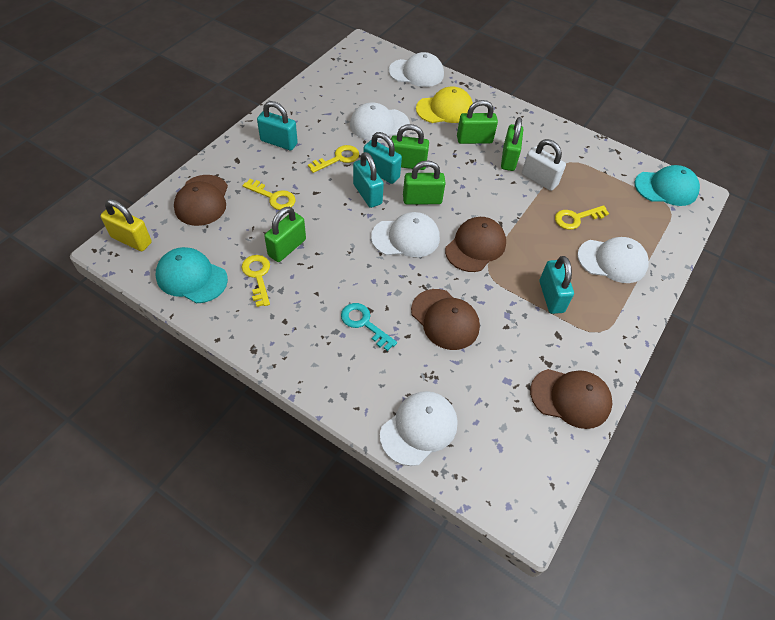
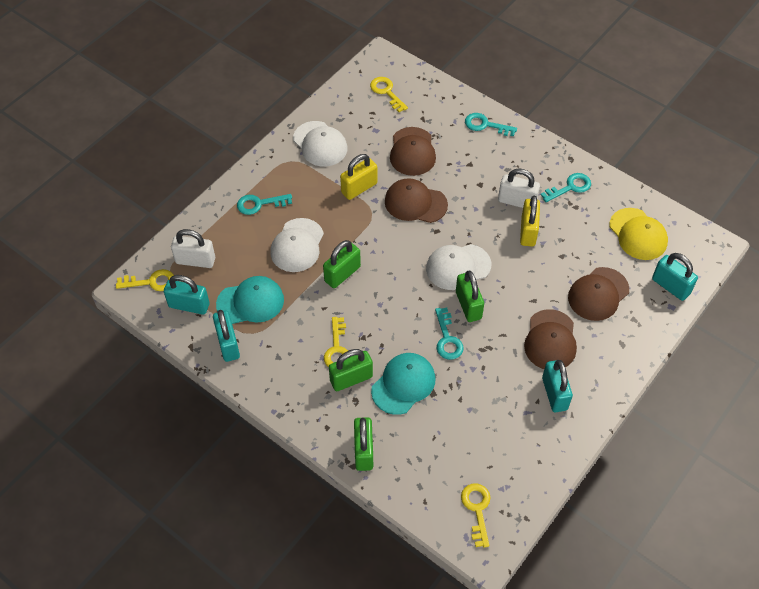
green padlock: 5 -> 4
turquoise key: 1 -> 4
white cap: 5 -> 3
white padlock: 1 -> 2
yellow padlock: 1 -> 2

